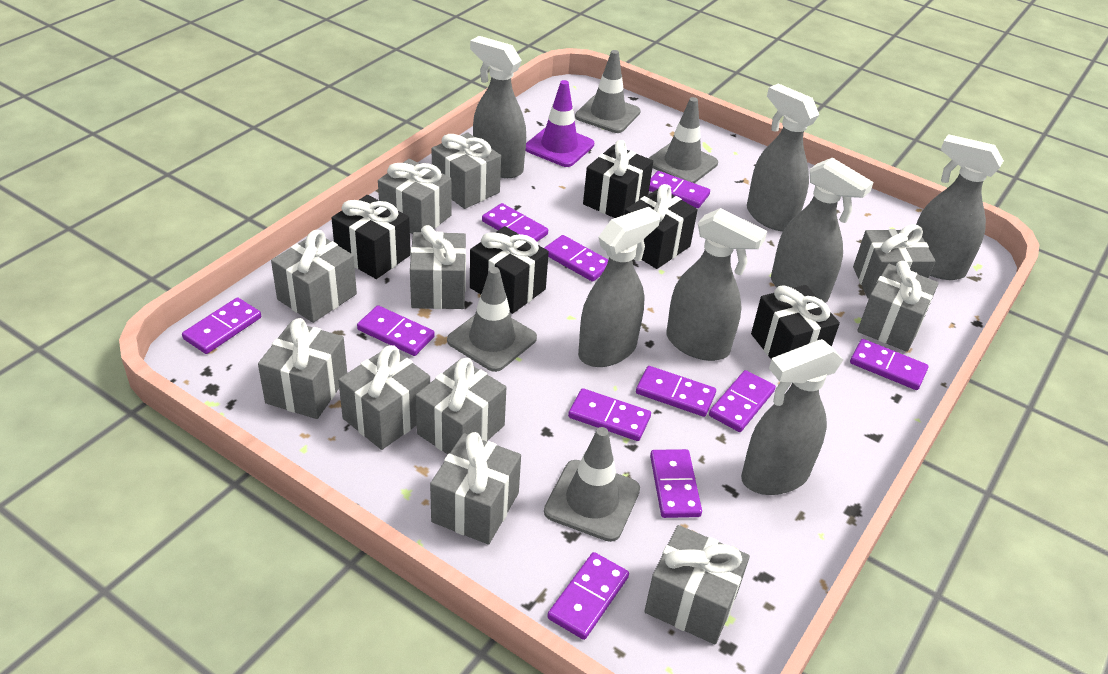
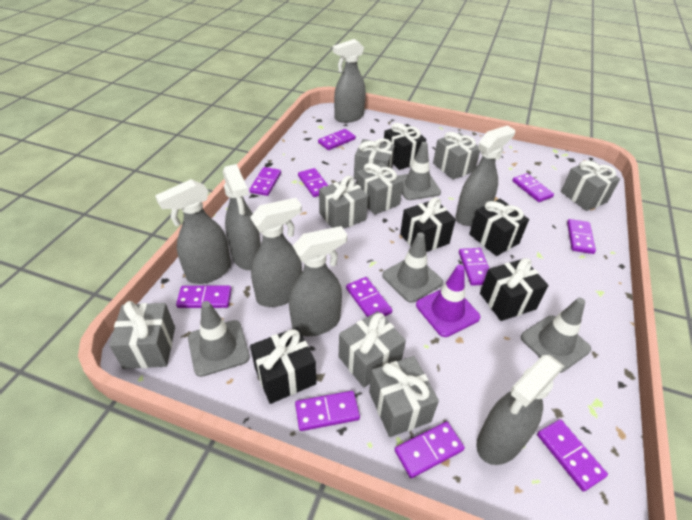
grey gift: 11 -> 8

